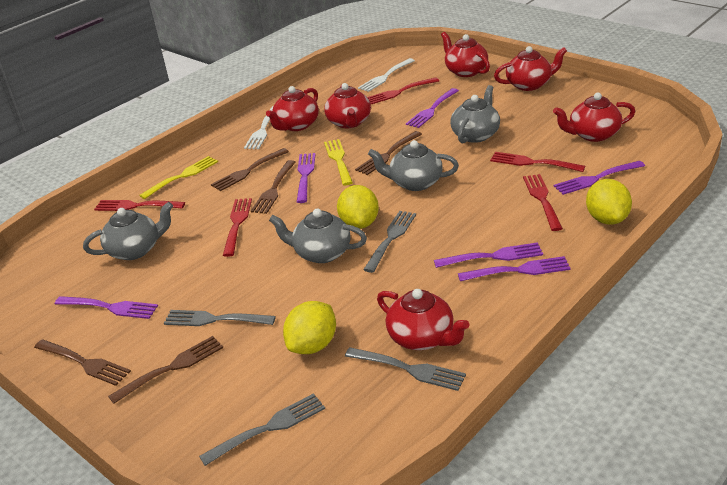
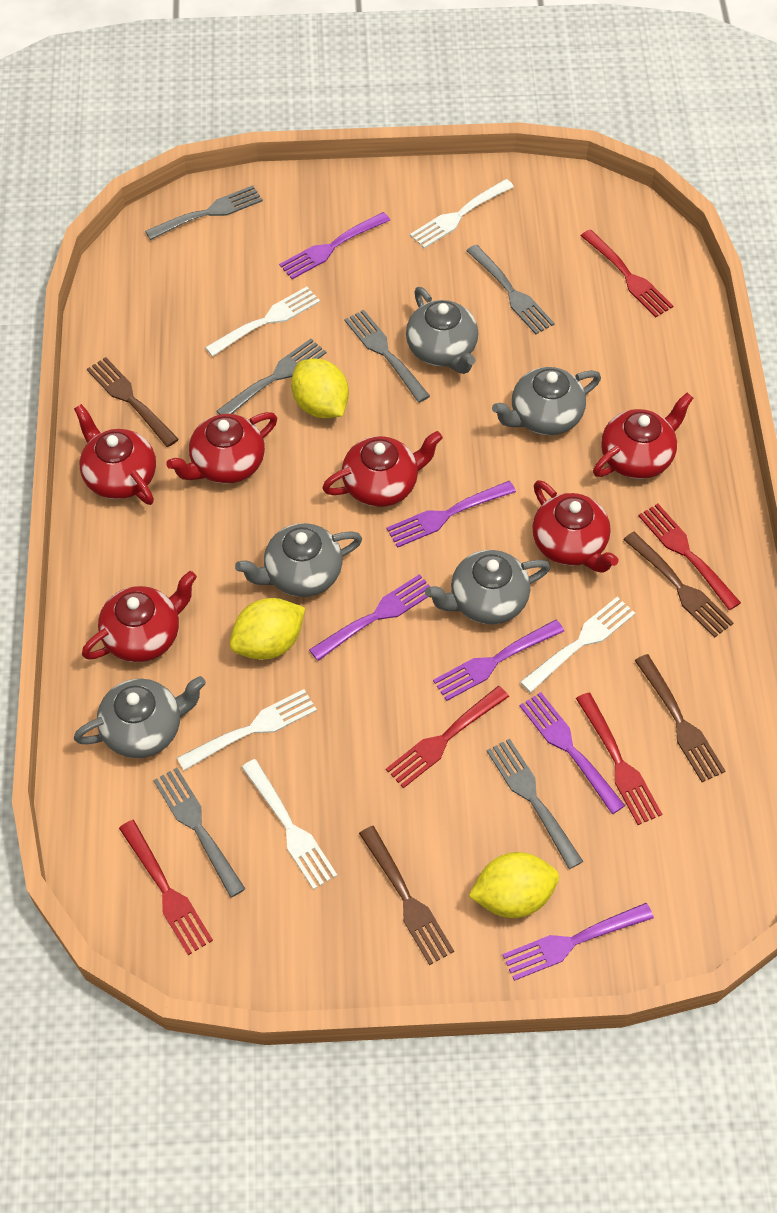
brown fork: 5 -> 4
grey fork: 4 -> 6
grey teapot: 4 -> 5
white fork: 2 -> 5
yellow fork: 2 -> 0

